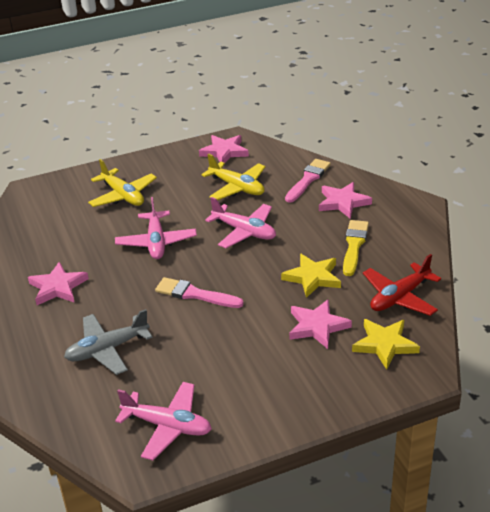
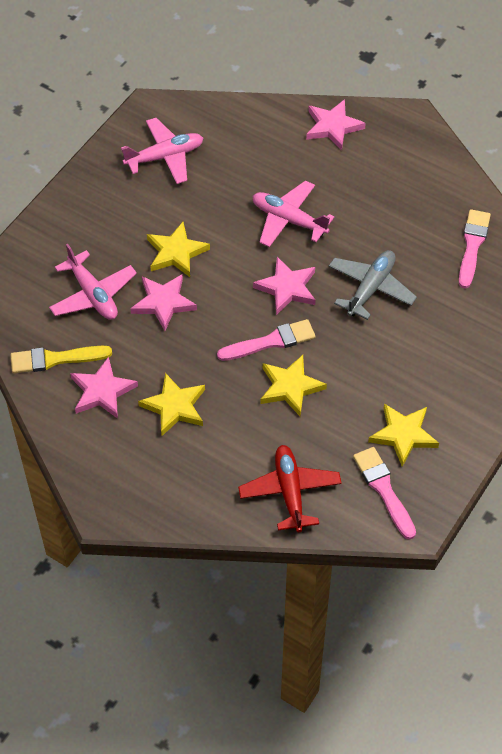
pink brush: 2 -> 3
yellow plane: 2 -> 0
yellow star: 2 -> 4

